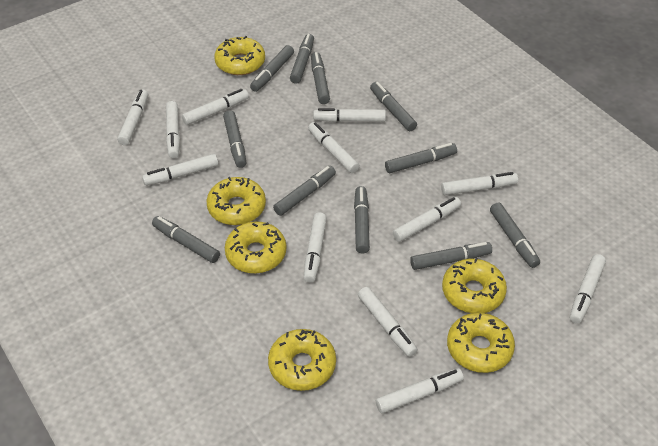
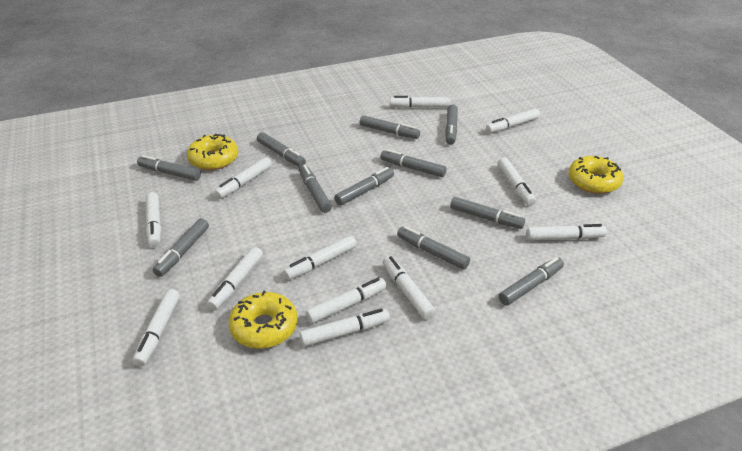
yellow donut: 6 -> 3

